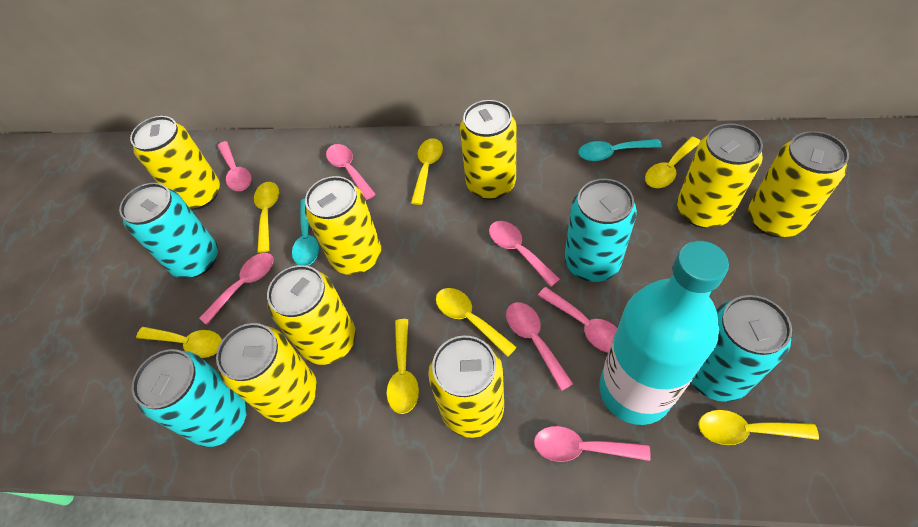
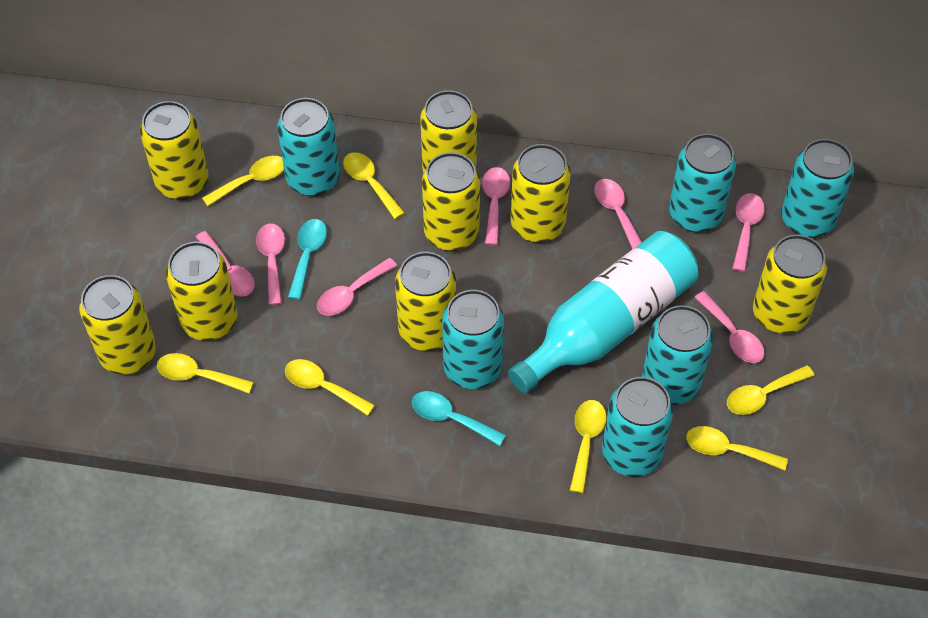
turquoise can: 4 -> 6

